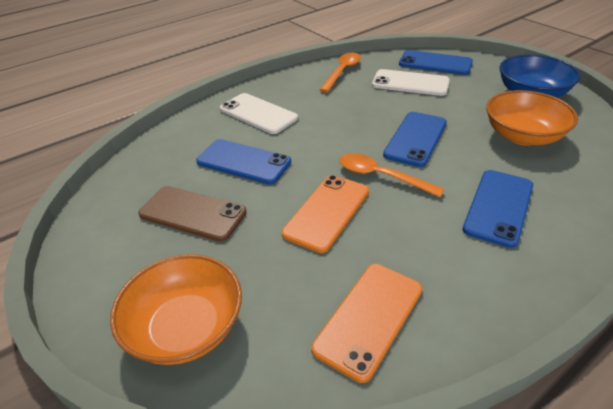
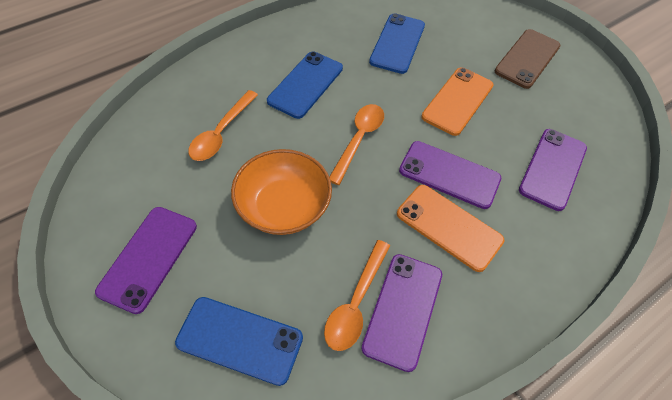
blue bowl: 1 -> 0
blue phone: 4 -> 3
orange bowl: 2 -> 1
orange spoon: 2 -> 3
purple phone: 0 -> 4
white phone: 2 -> 0

